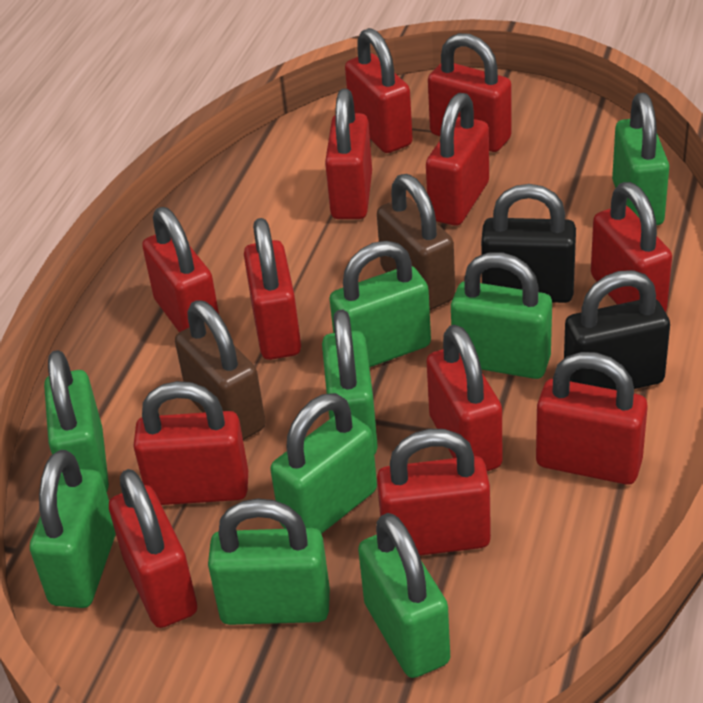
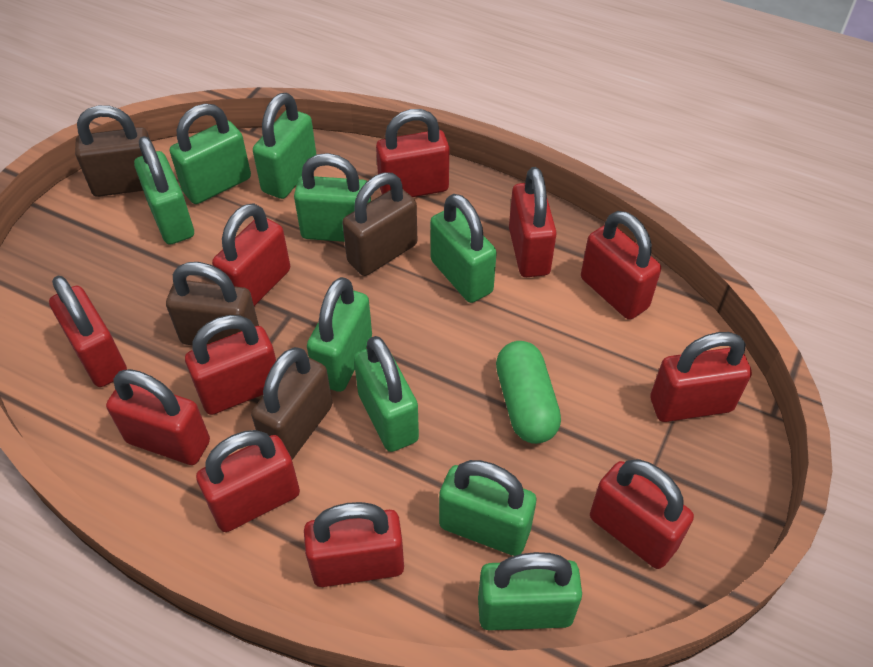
black padlock: 2 -> 0
brown padlock: 2 -> 4
green capsule: 0 -> 1
red padlock: 12 -> 11

